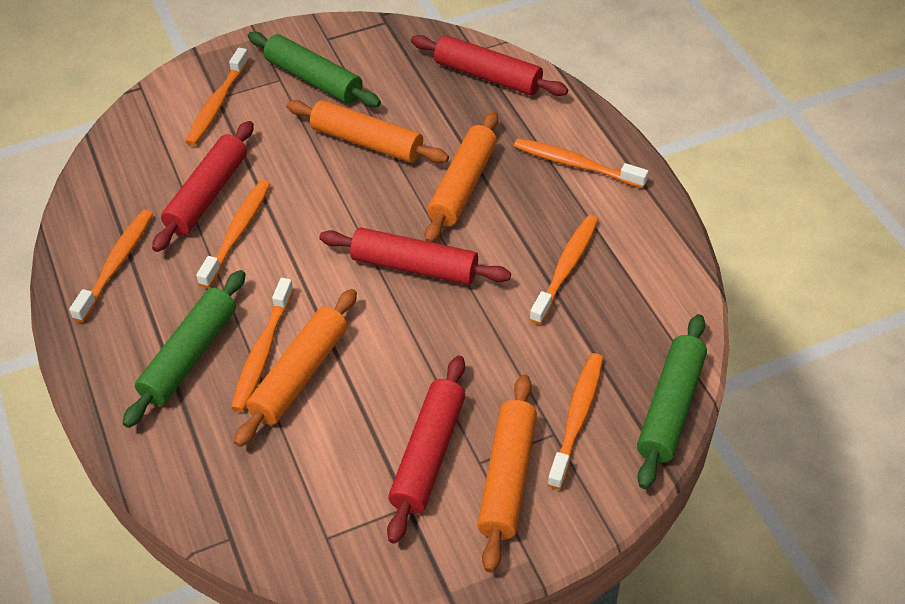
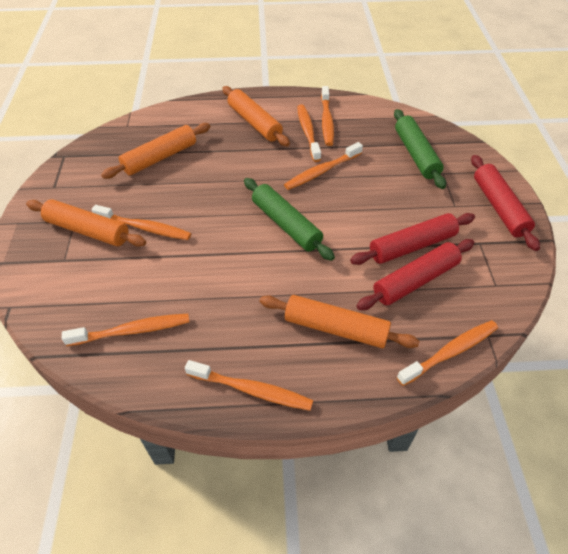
green rolling pin: 3 -> 2
red rolling pin: 4 -> 3

